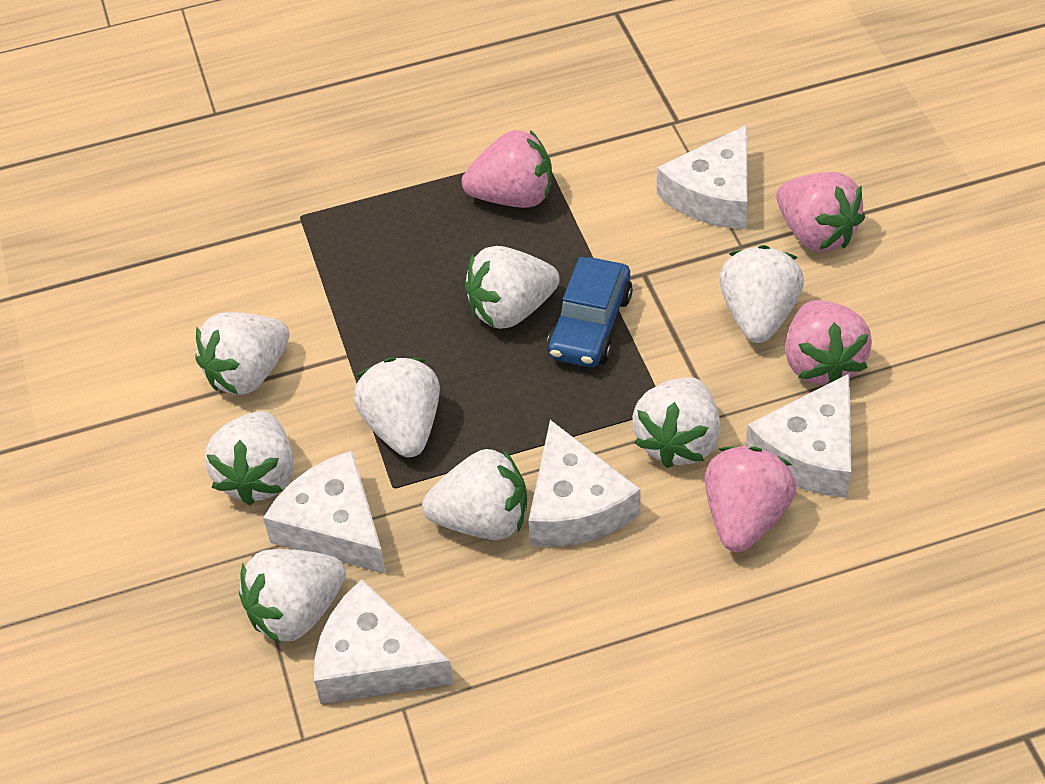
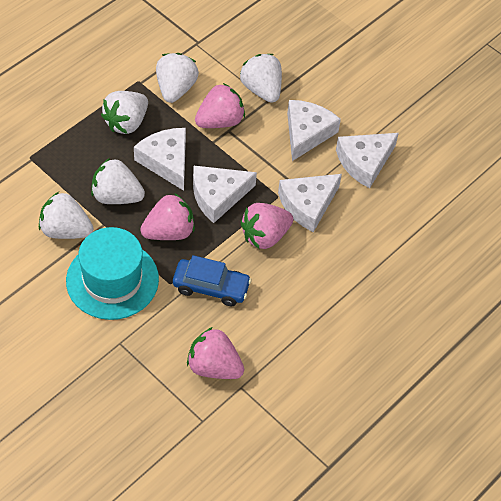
turquoise hat: 0 -> 1
white strawberry: 8 -> 5

